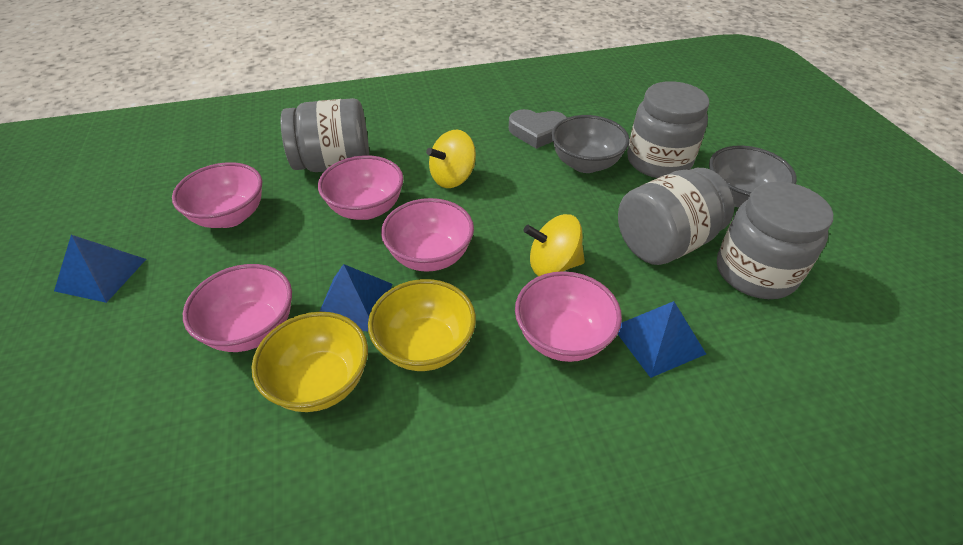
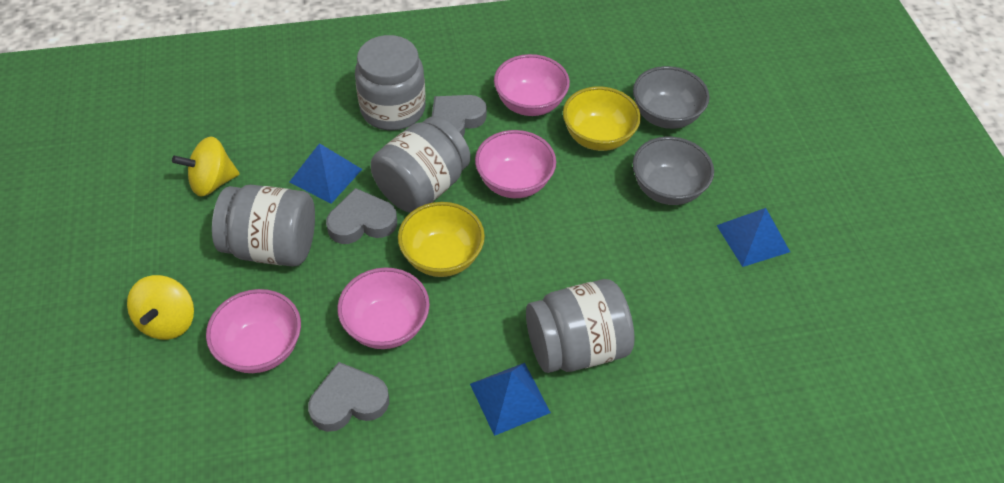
grey heart: 1 -> 3
pink bowl: 5 -> 4

